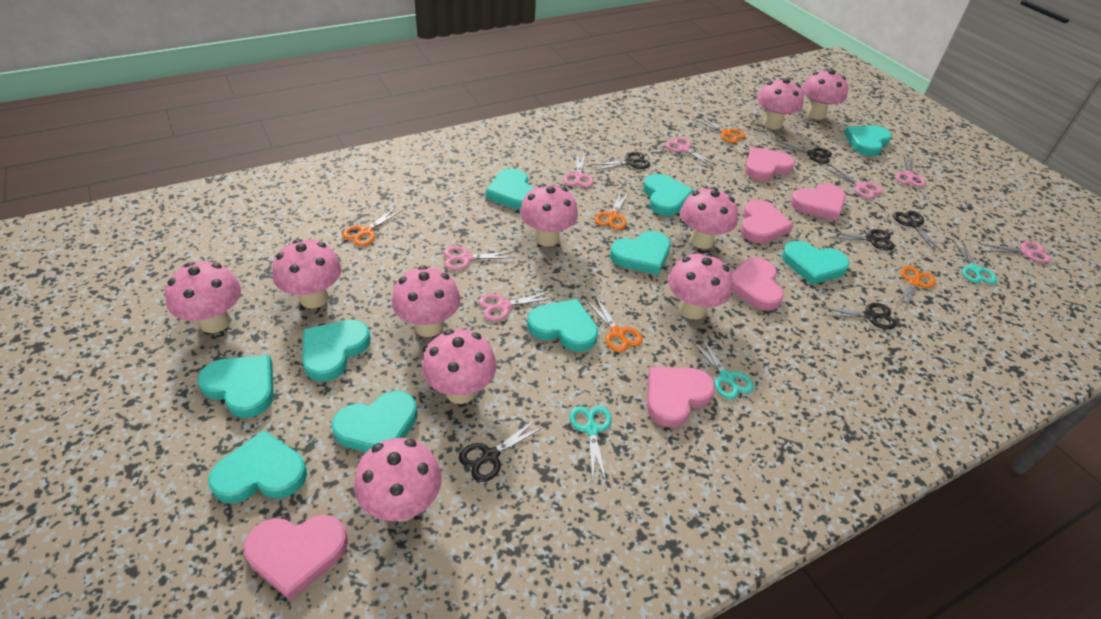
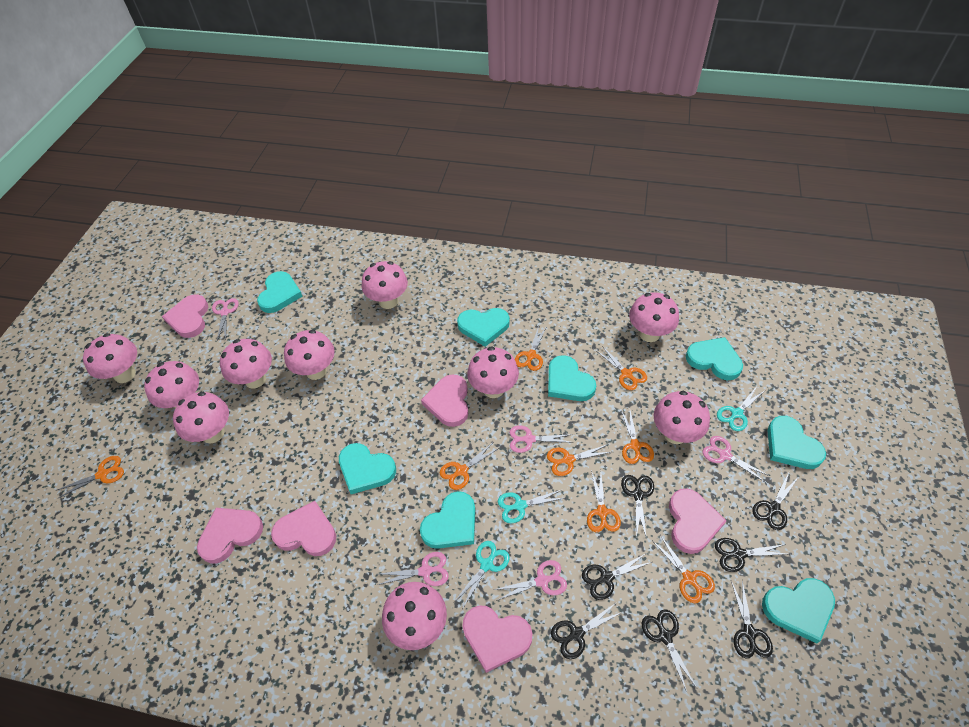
black scissors: 6 -> 7
orange scissors: 5 -> 8
pink scissors: 7 -> 5
turquoise heart: 10 -> 8

